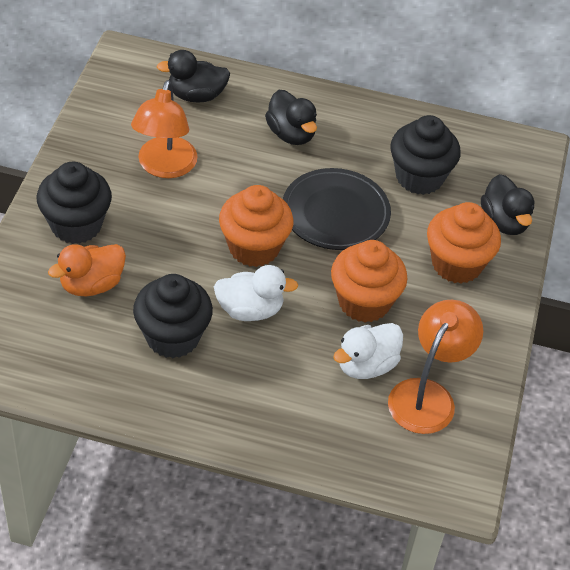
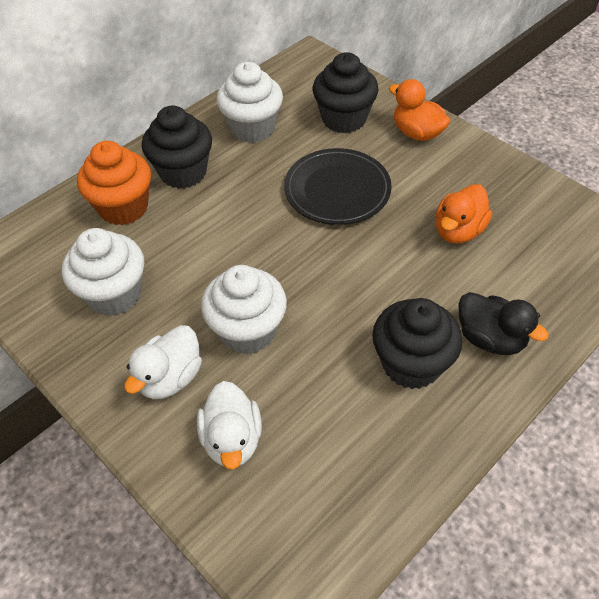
black duck: 3 -> 1
orange cupcake: 3 -> 1
orange duck: 1 -> 2
orange lamp: 2 -> 0
white cupcake: 0 -> 3

